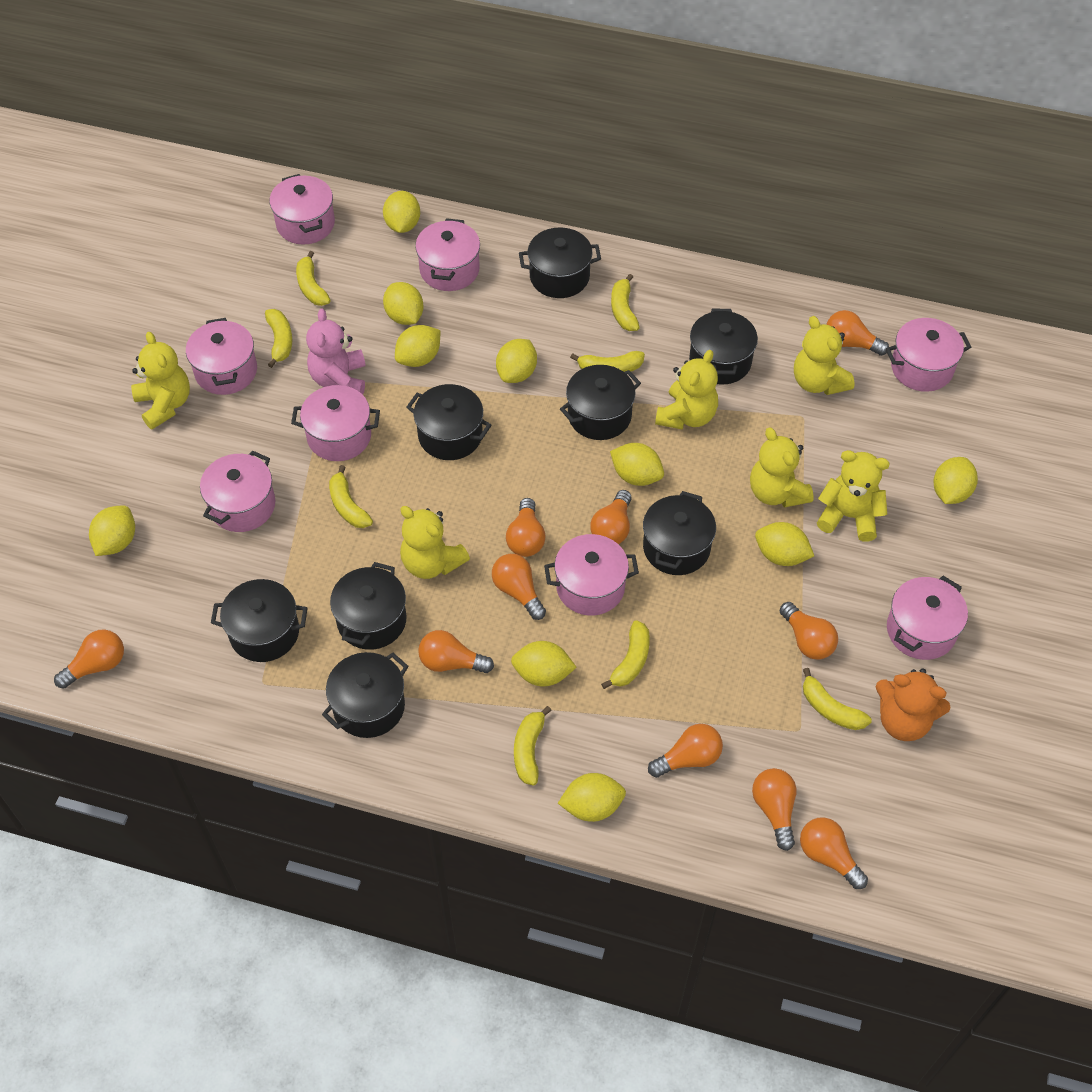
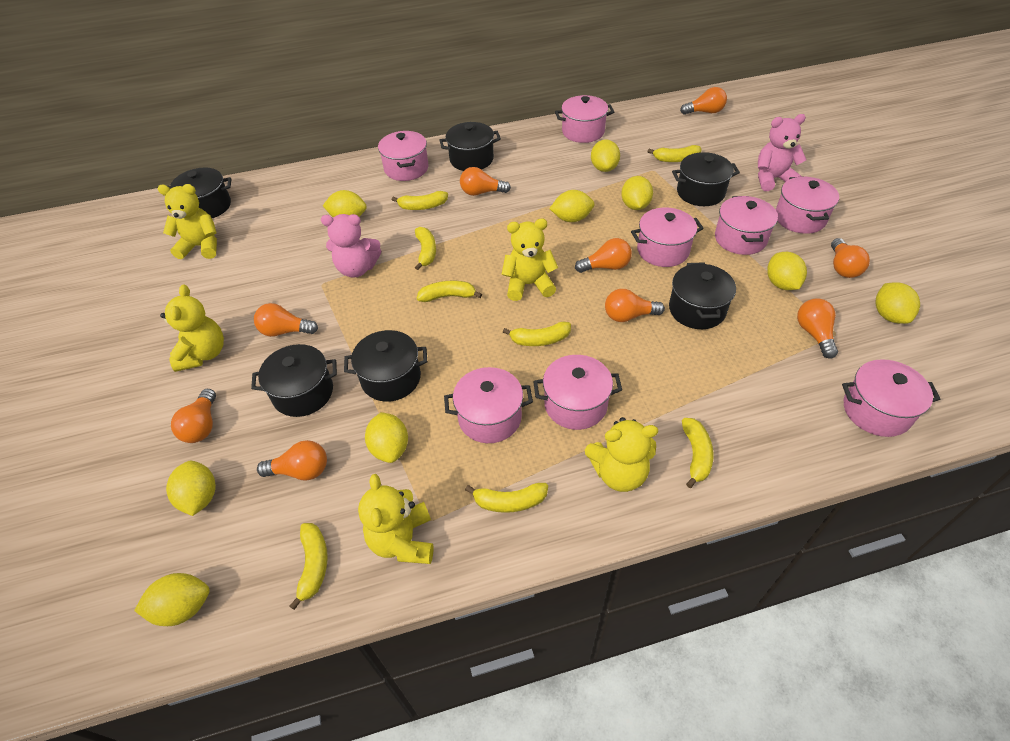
black pot: 8 -> 6
orange light bulb: 10 -> 9
orange teddy bear: 1 -> 0
pink teddy bear: 1 -> 2
yellow lemon: 10 -> 9
yellow teddy bear: 6 -> 5

